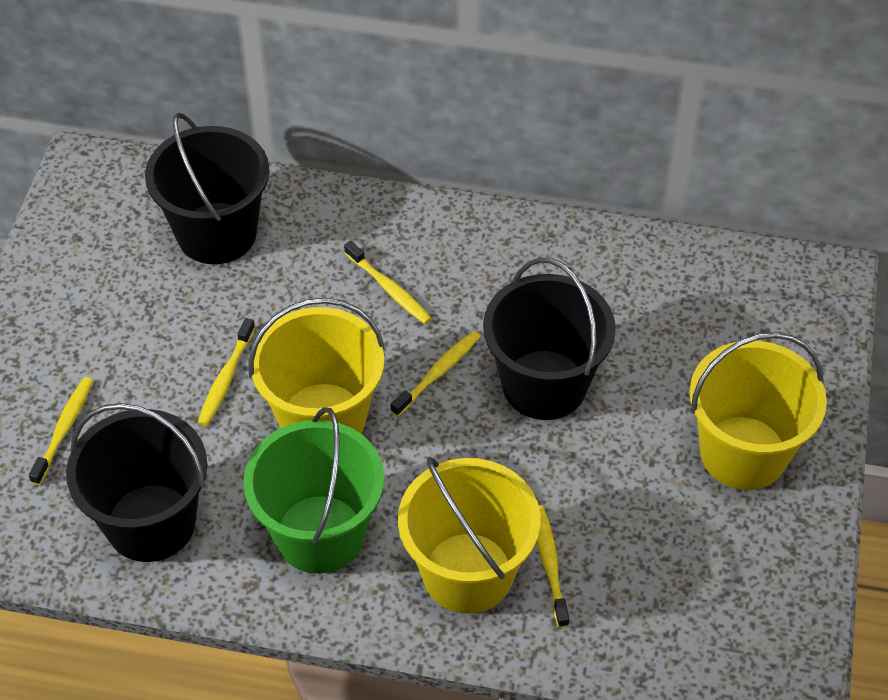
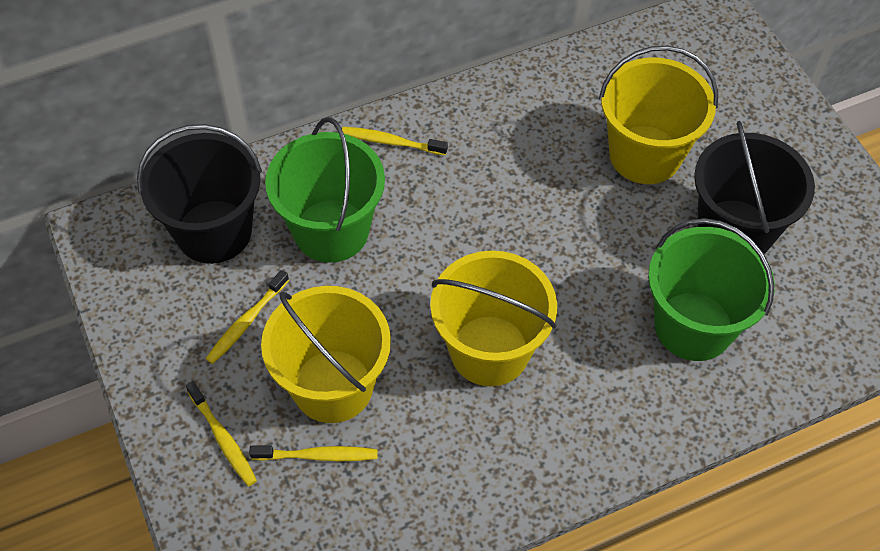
black bucket: 3 -> 2
green bucket: 1 -> 2
yellow toothbrush: 5 -> 4

